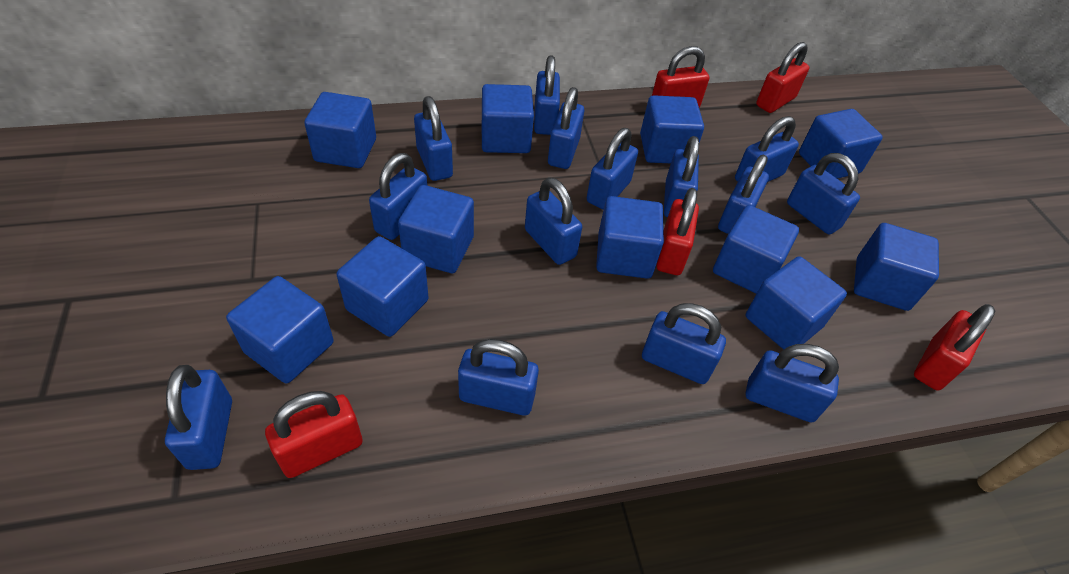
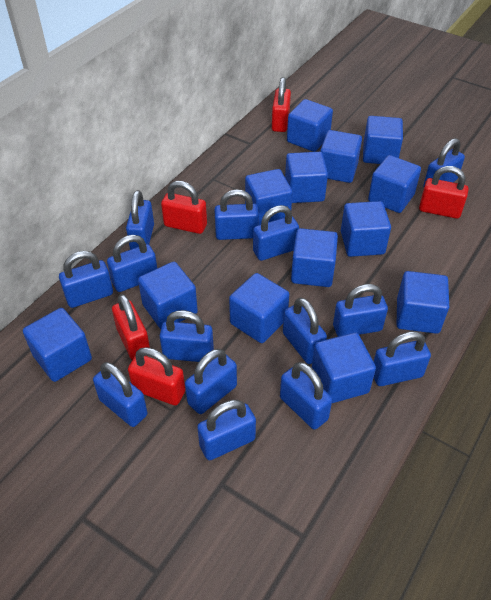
blue cube: 11 -> 13

